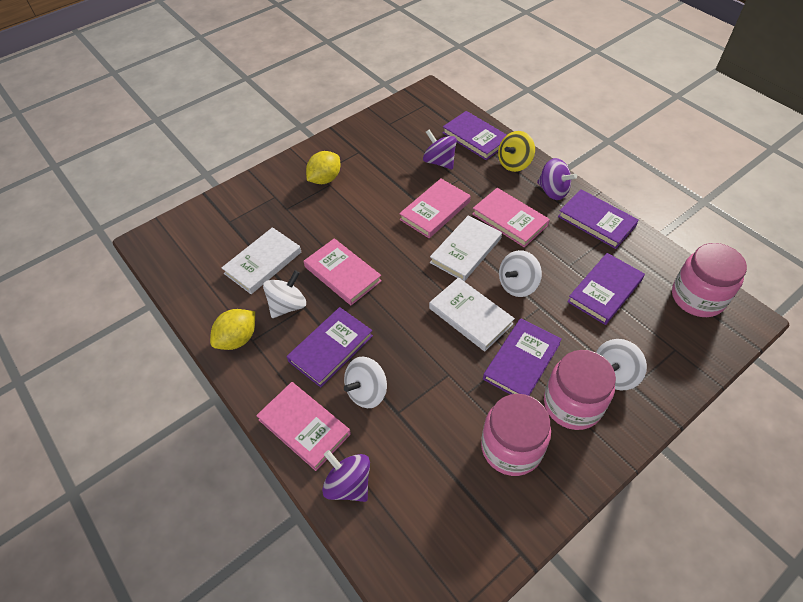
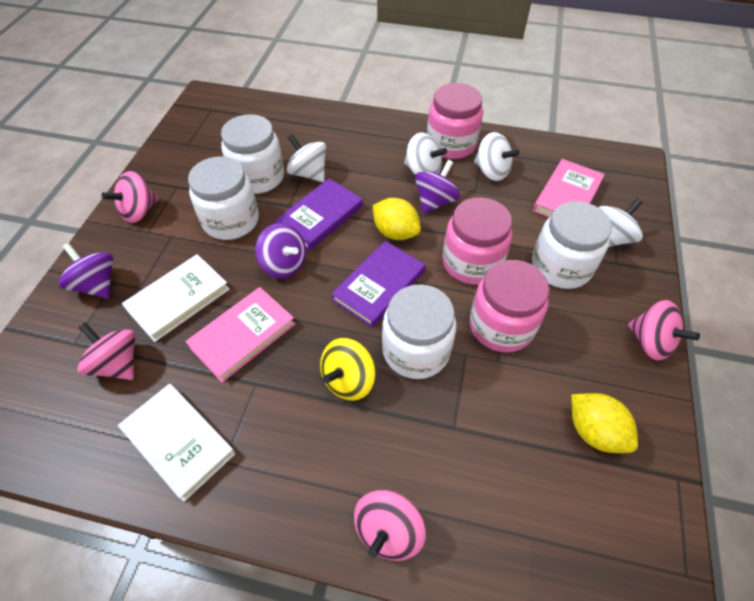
pink book: 4 -> 2
pink spinning top: 0 -> 4
purple book: 5 -> 2
white book: 3 -> 2
white jar: 0 -> 4

